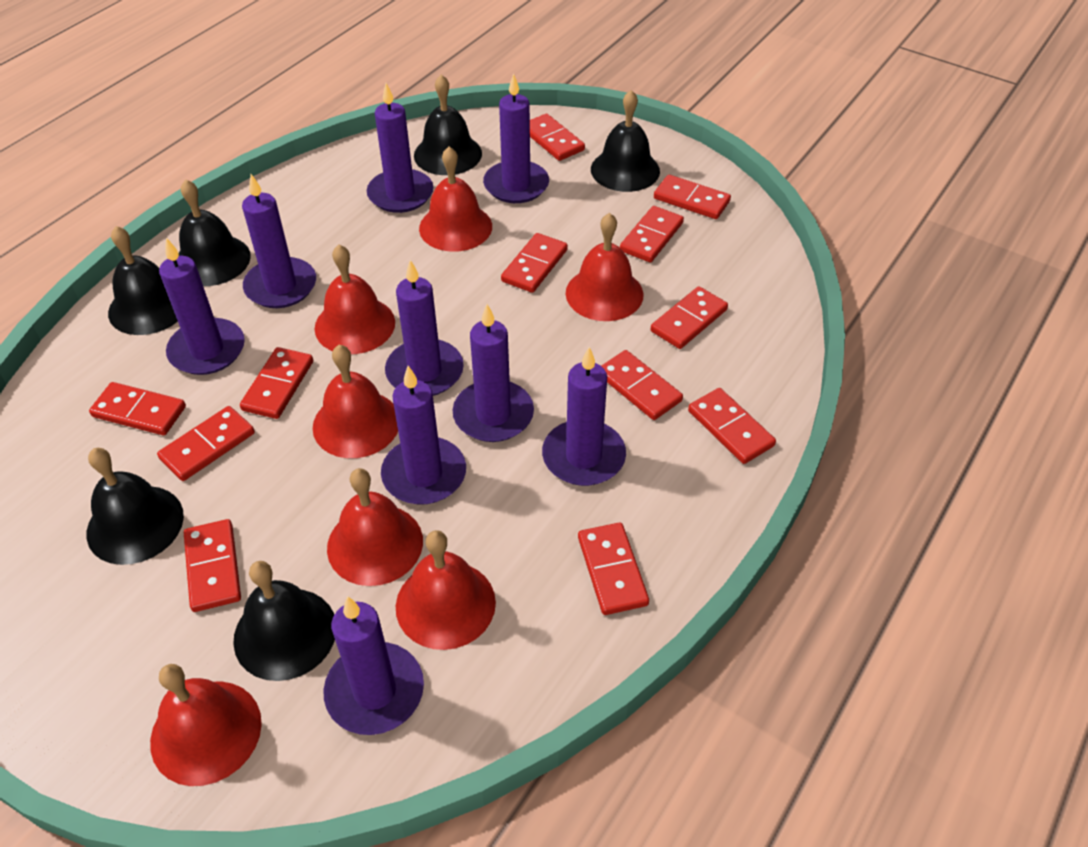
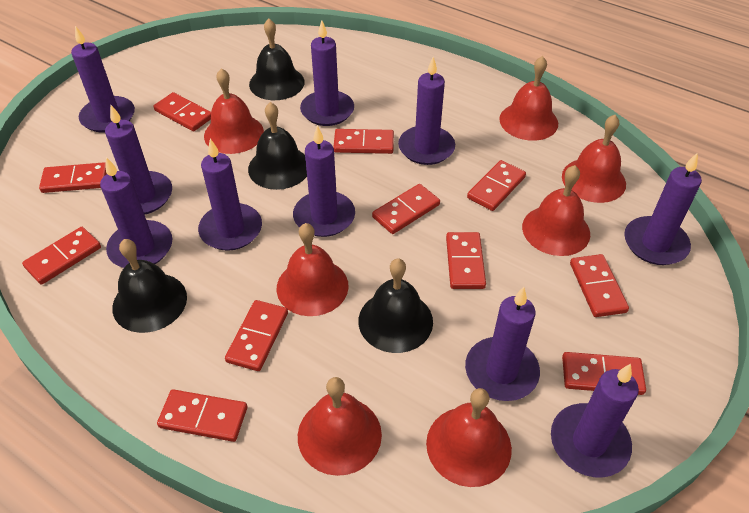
black bell: 6 -> 4
purple candle: 9 -> 10
red domino: 12 -> 11

